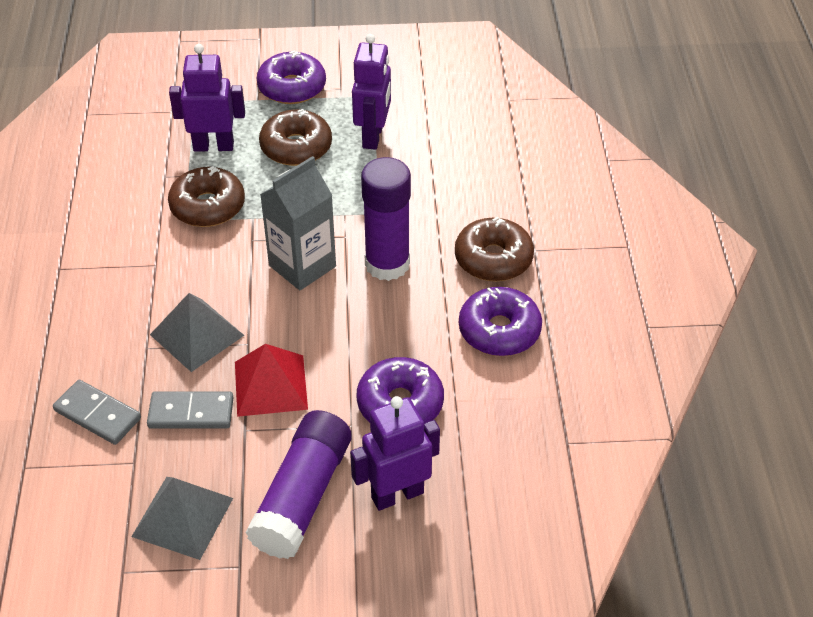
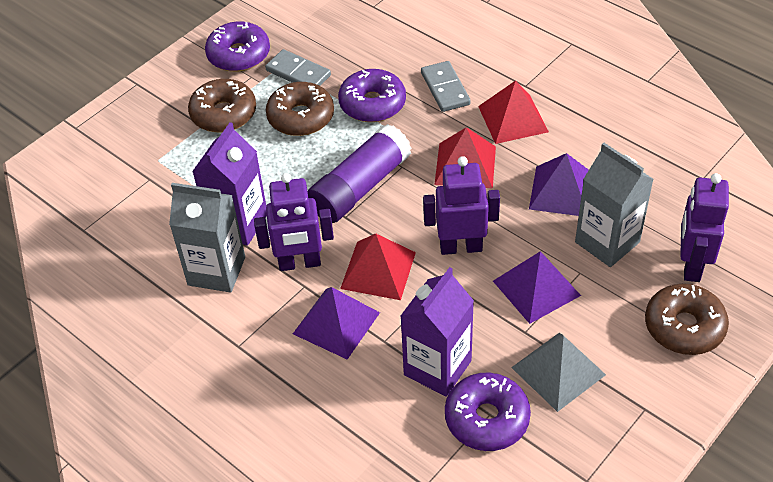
grey carton: 1 -> 2
grey pyramid: 2 -> 1
purple carton: 0 -> 2
purple glue stick: 2 -> 1
purple pyramid: 0 -> 3
red pyramid: 1 -> 3

